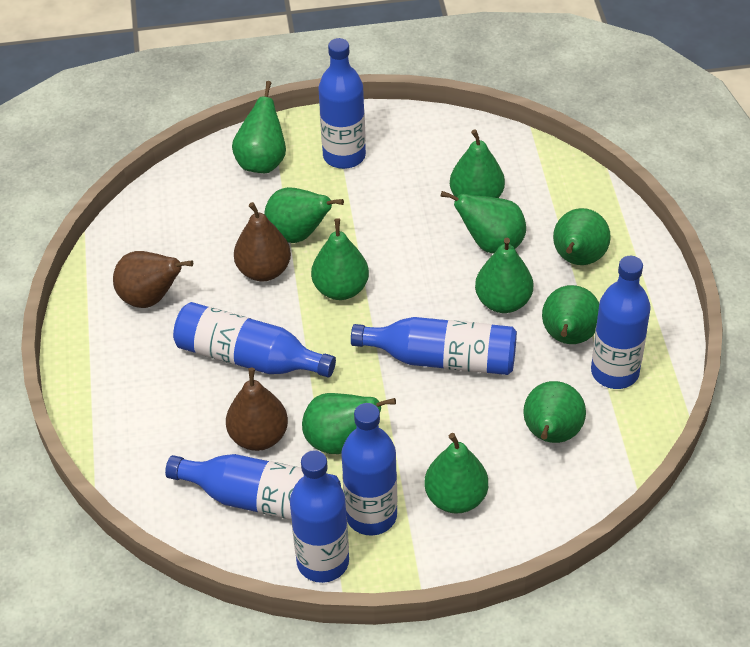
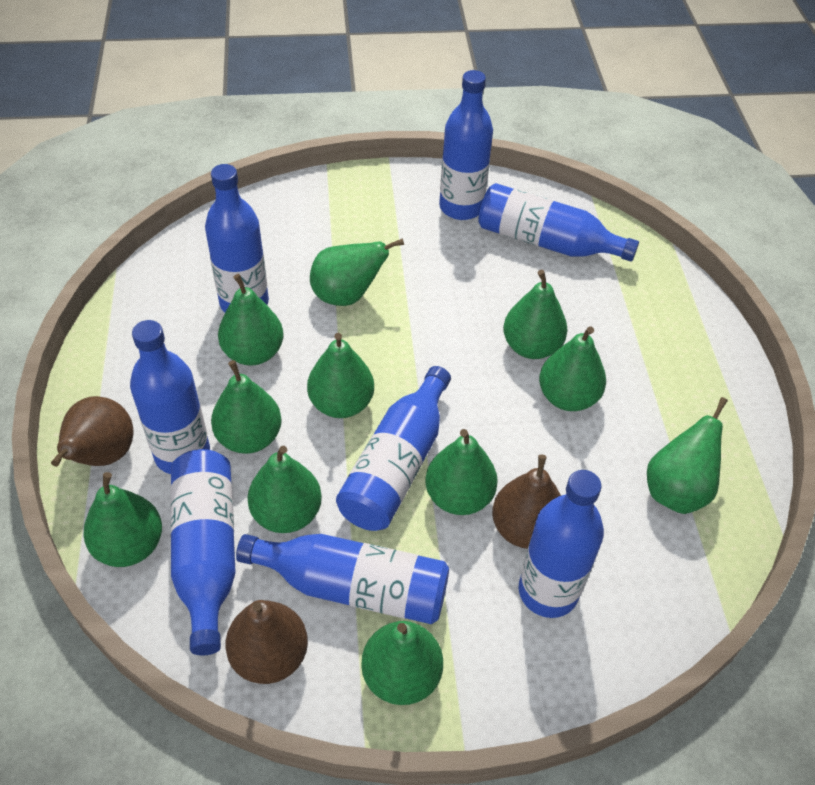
blue bottle: 7 -> 8

